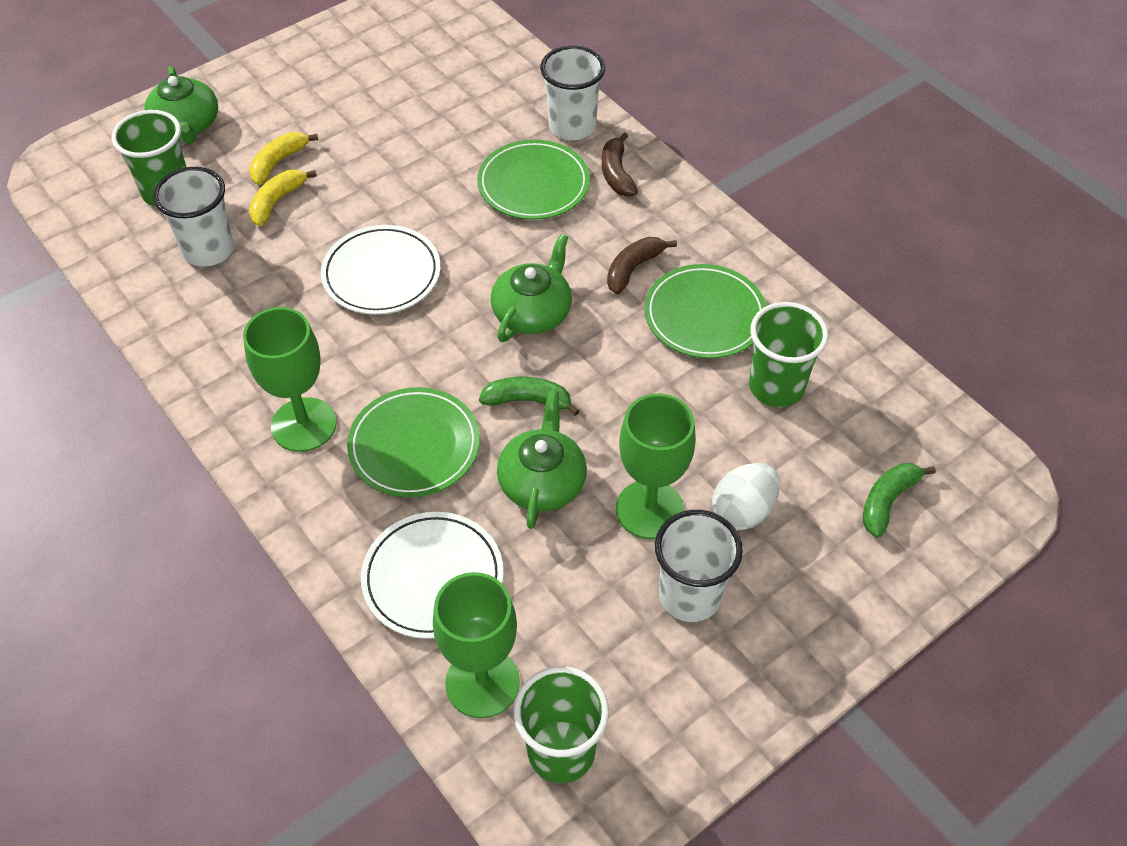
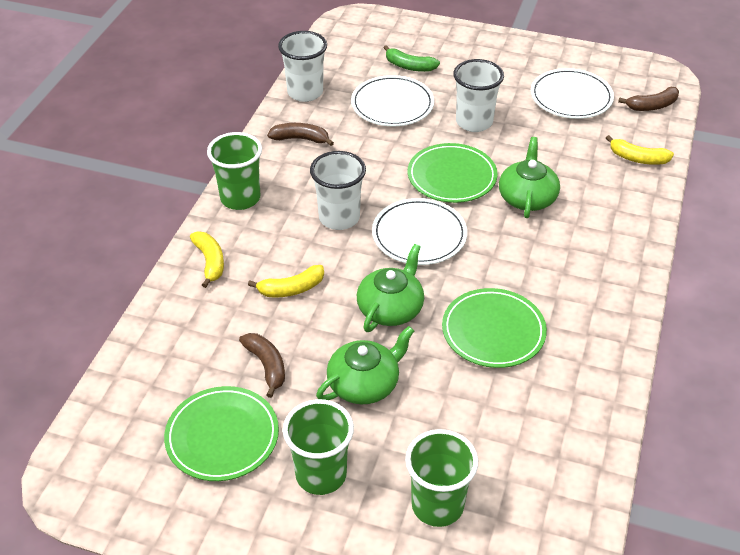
brown banana: 2 -> 3
green banana: 2 -> 1
green goblet: 3 -> 0
white egg: 1 -> 0
white plate: 2 -> 3
yellow banana: 2 -> 3

